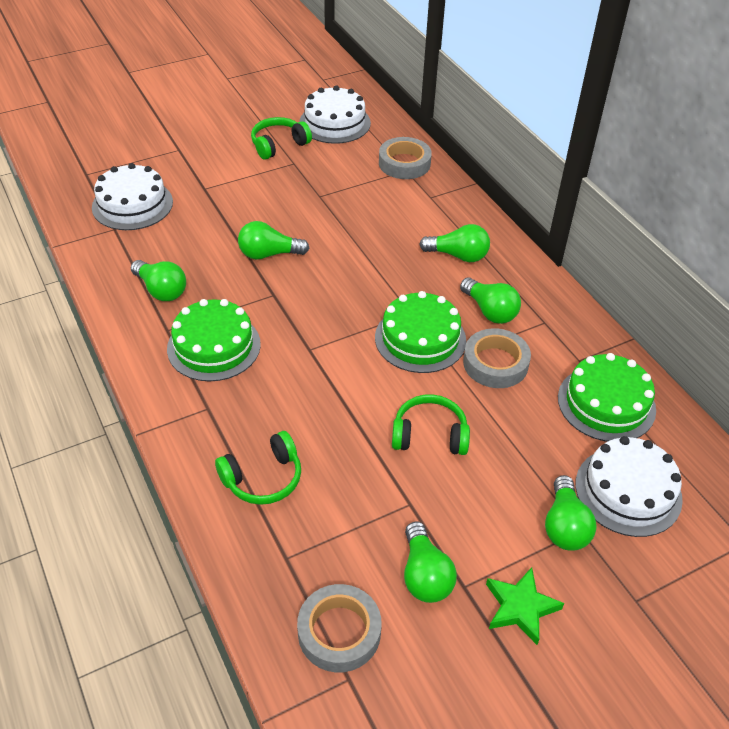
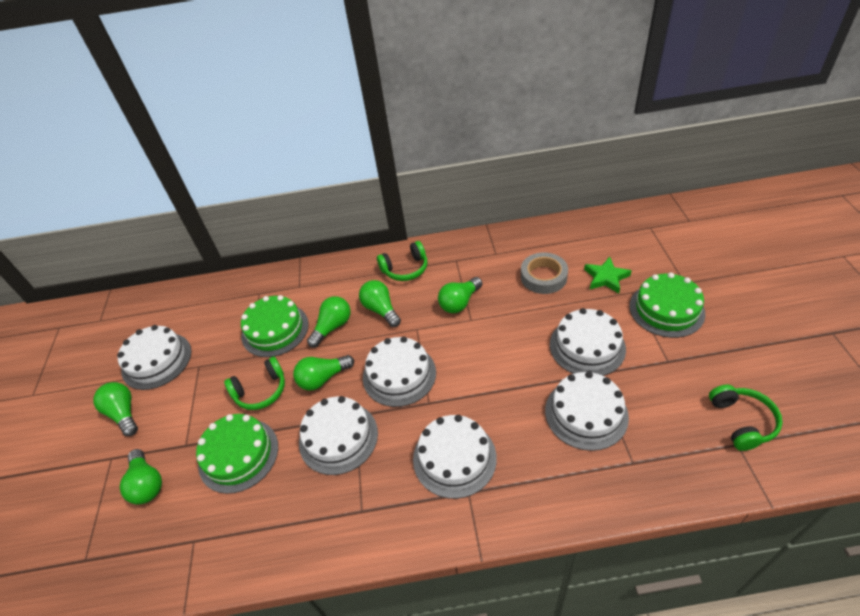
grey tape: 3 -> 1
white cake: 3 -> 6

